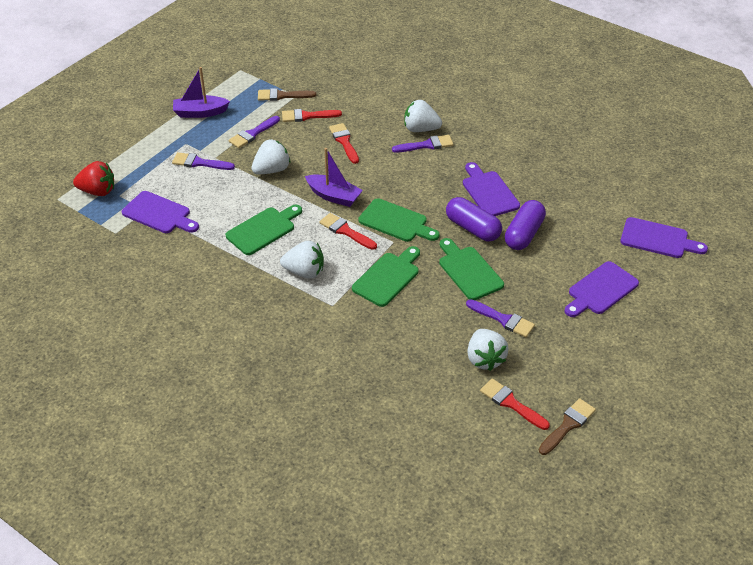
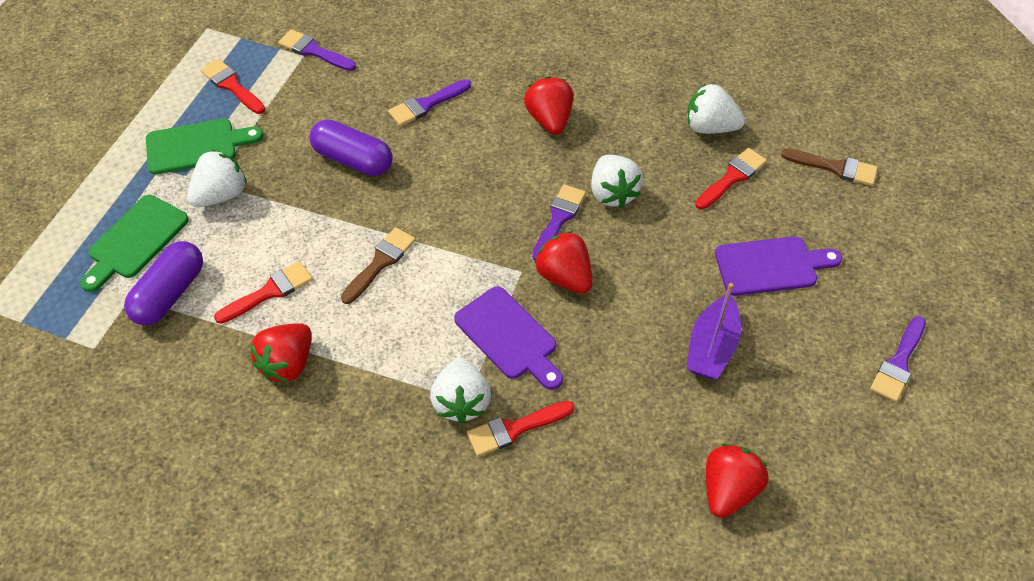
green cutting board: 4 -> 2
purple boat: 2 -> 1
purple cutting board: 4 -> 2
red strawberry: 1 -> 4

